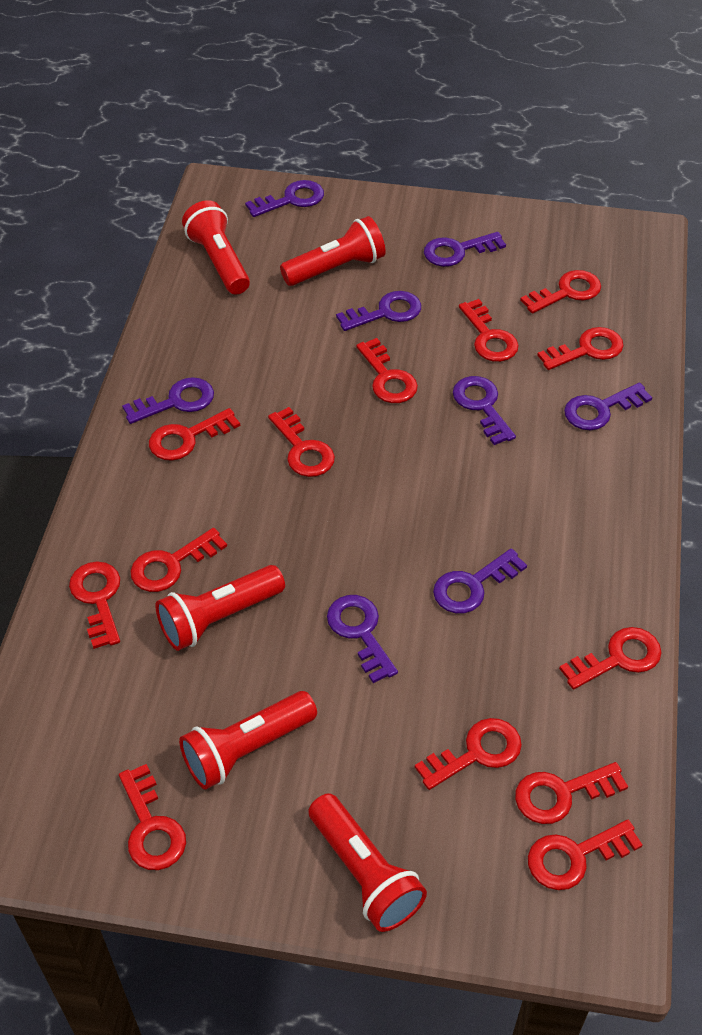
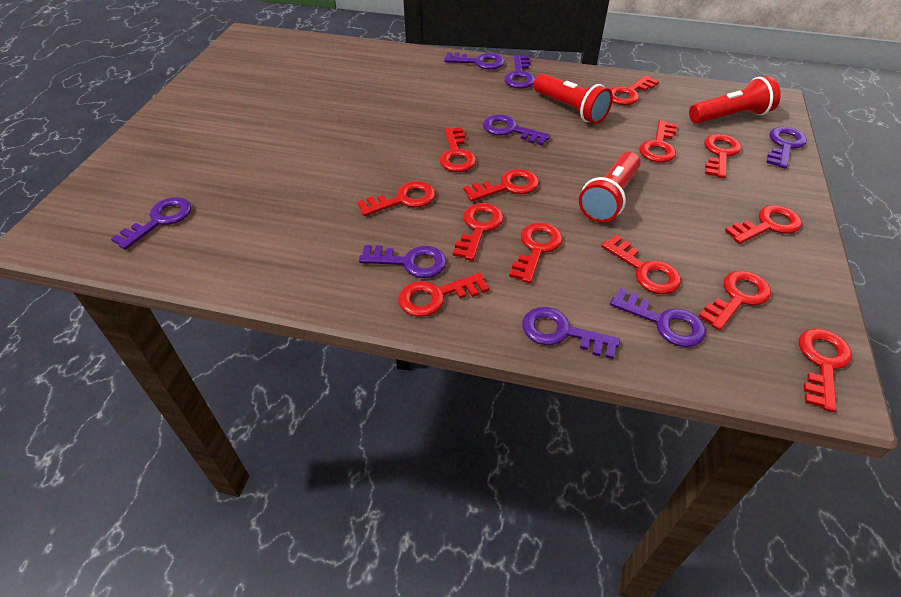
red flashlight: 5 -> 3

